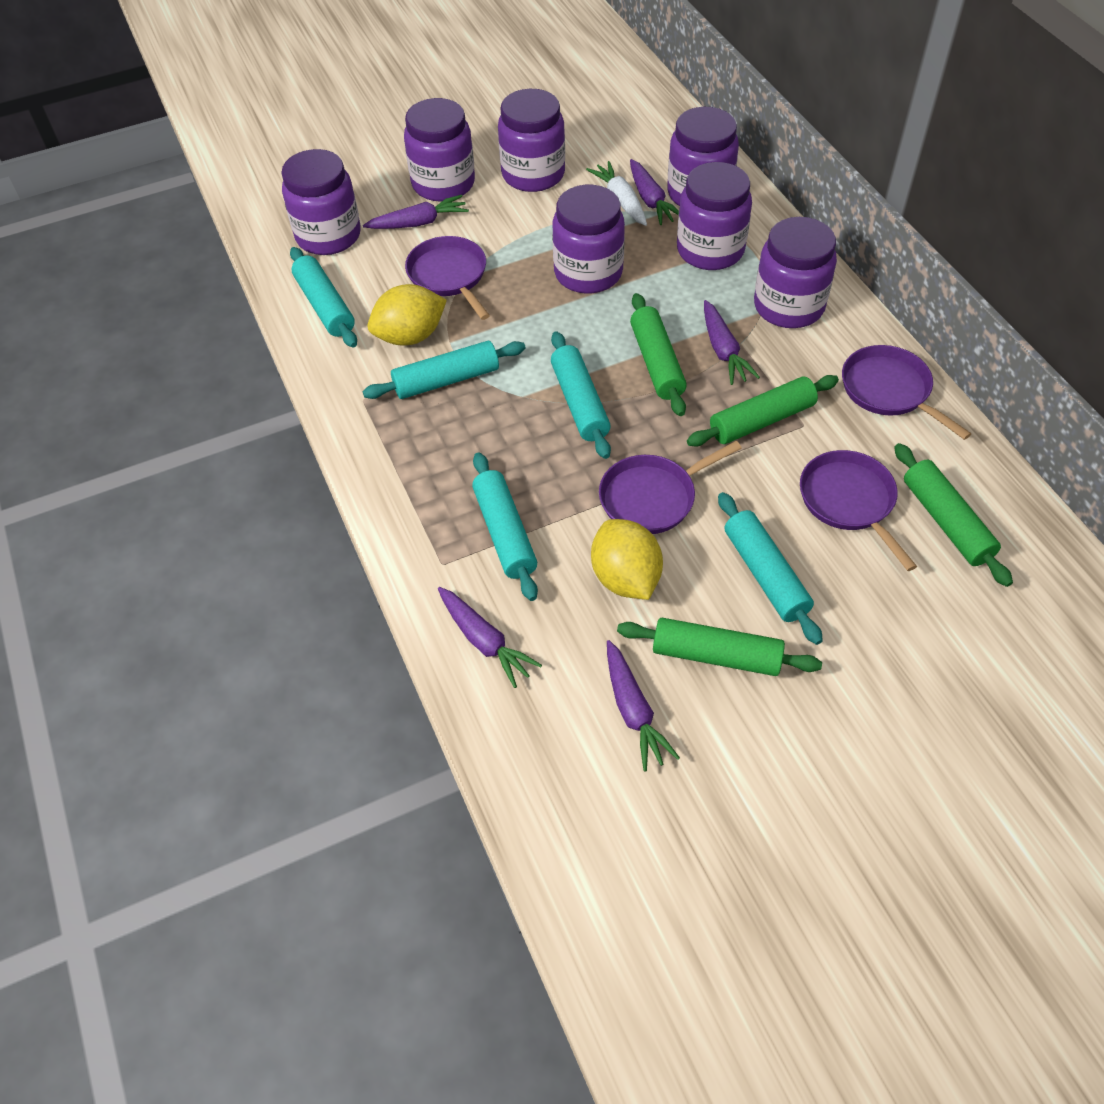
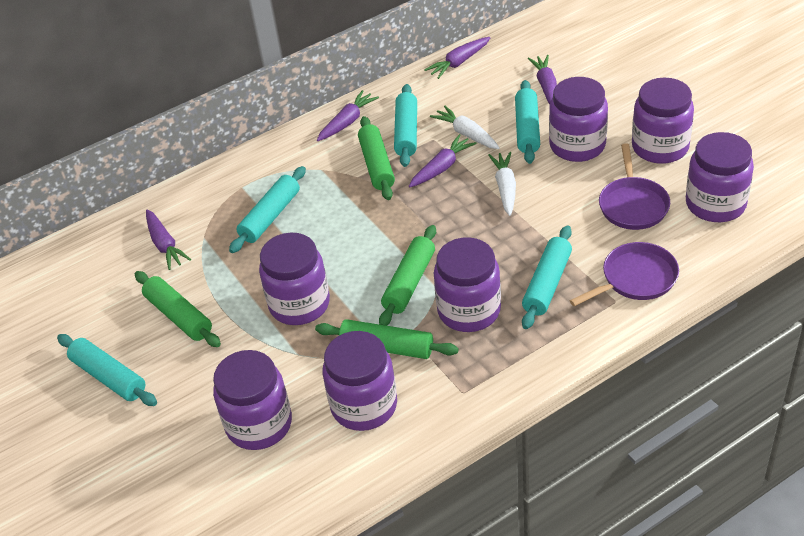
purple pan: 4 -> 2
white carrot: 1 -> 2
yellow lemon: 2 -> 0

